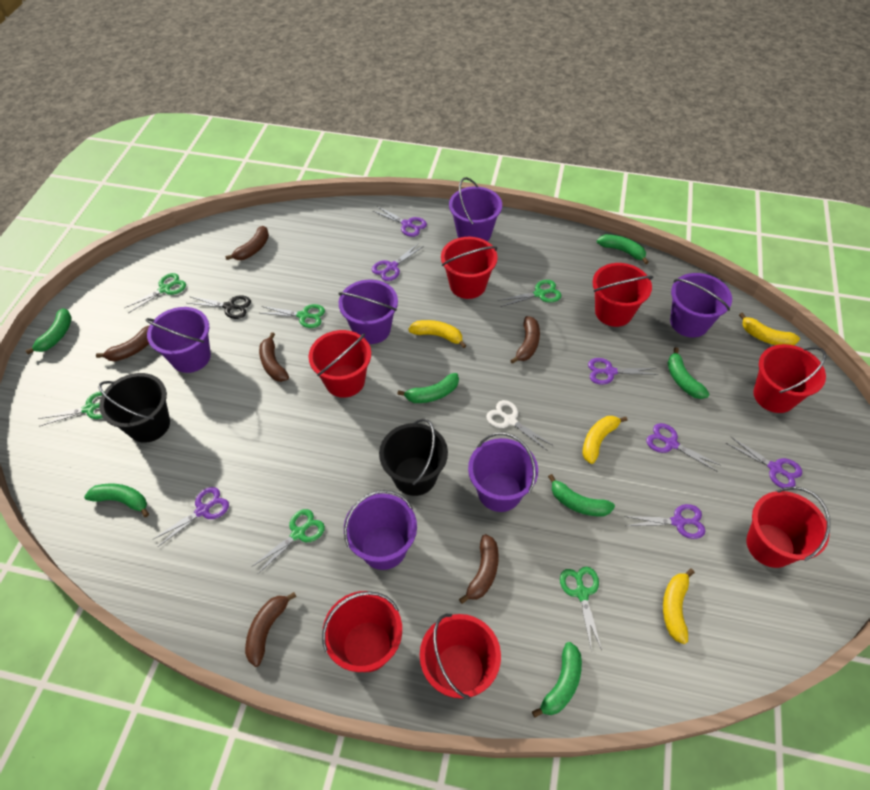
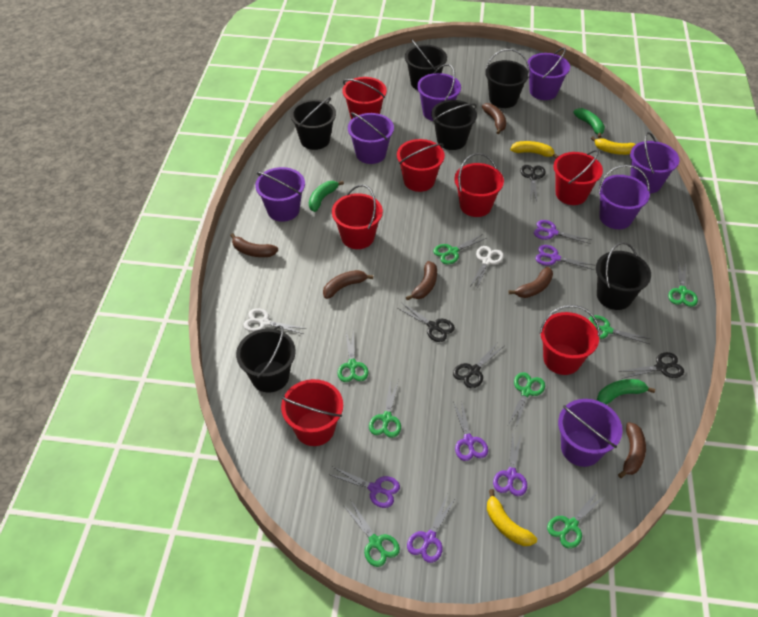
black bucket: 2 -> 6
black scissors: 1 -> 4
green banana: 7 -> 3
green scissors: 6 -> 8
purple bucket: 6 -> 7
purple scissors: 7 -> 6
white scissors: 1 -> 2
yellow banana: 4 -> 3

